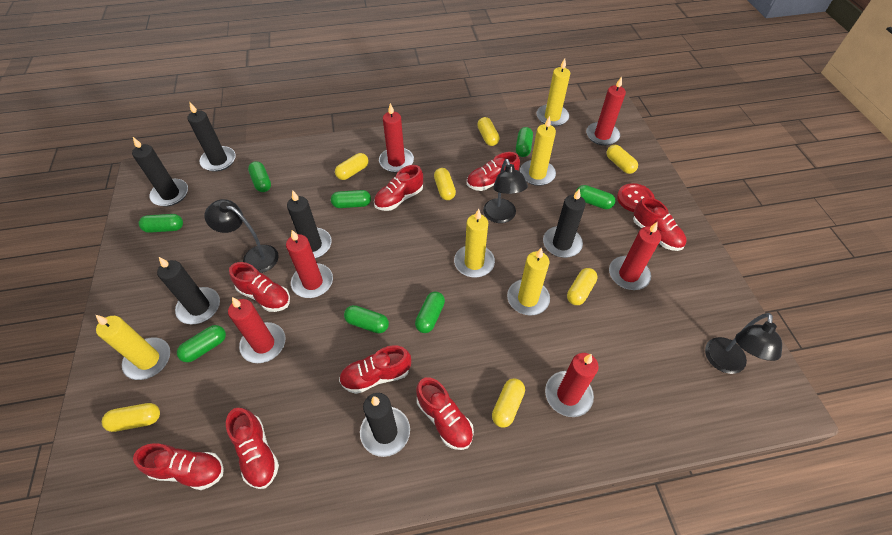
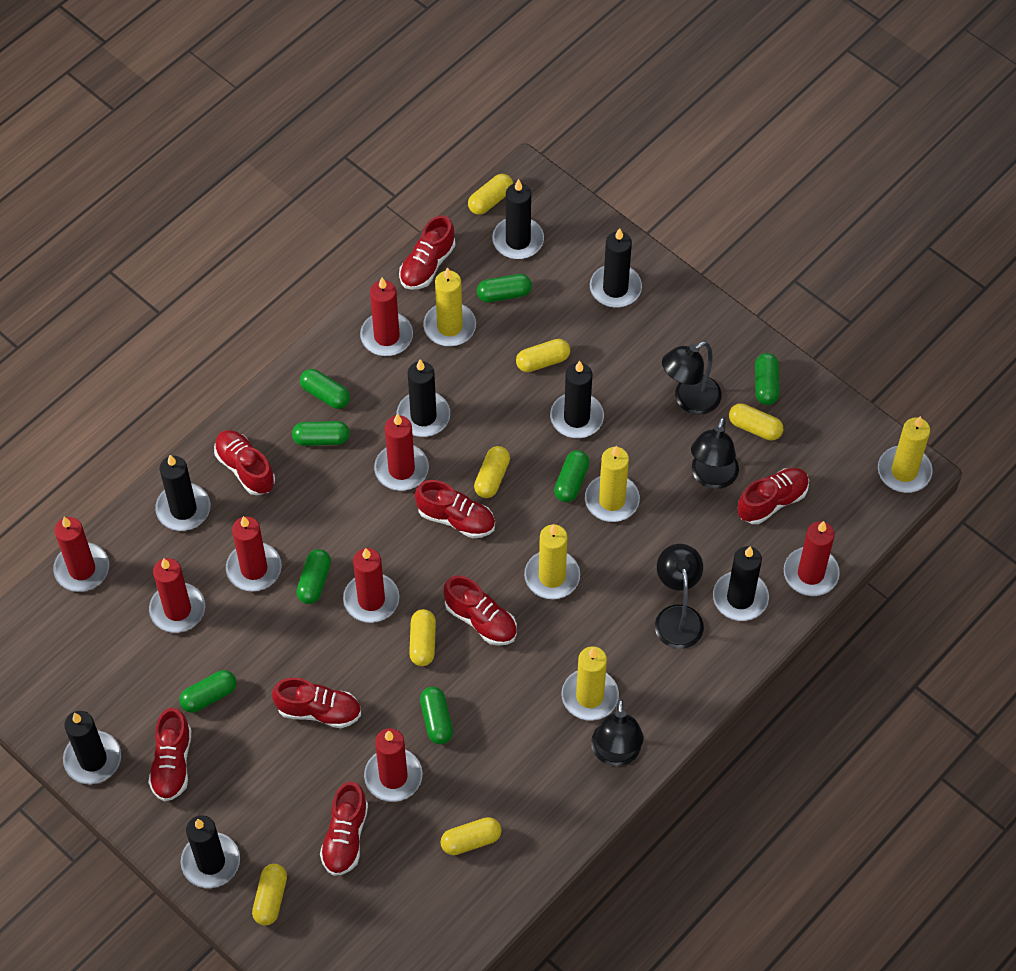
black candle: 6 -> 8
black lamp: 3 -> 4
red button: 1 -> 0
red candle: 6 -> 8

